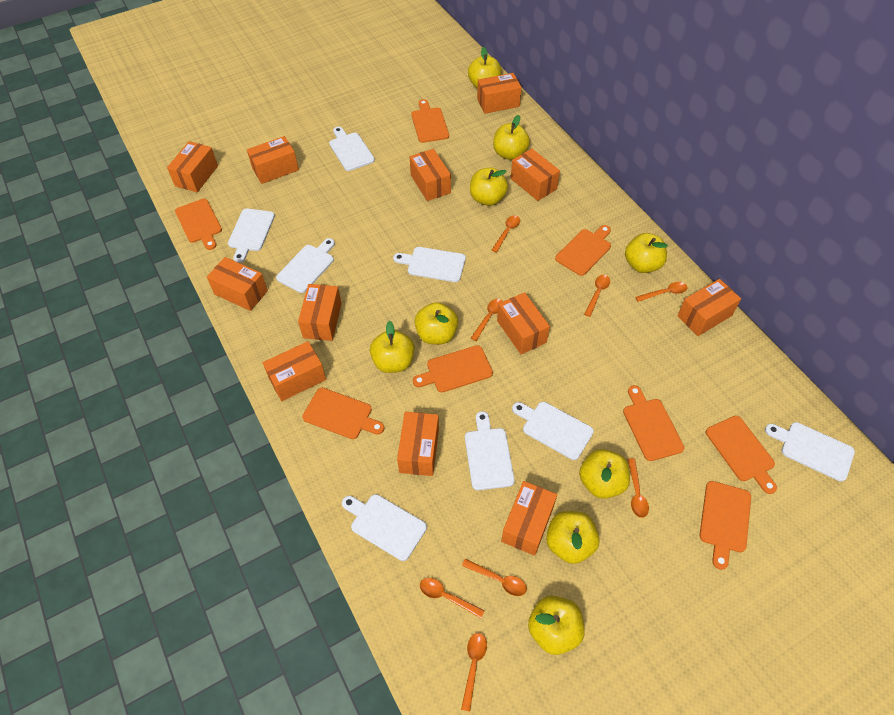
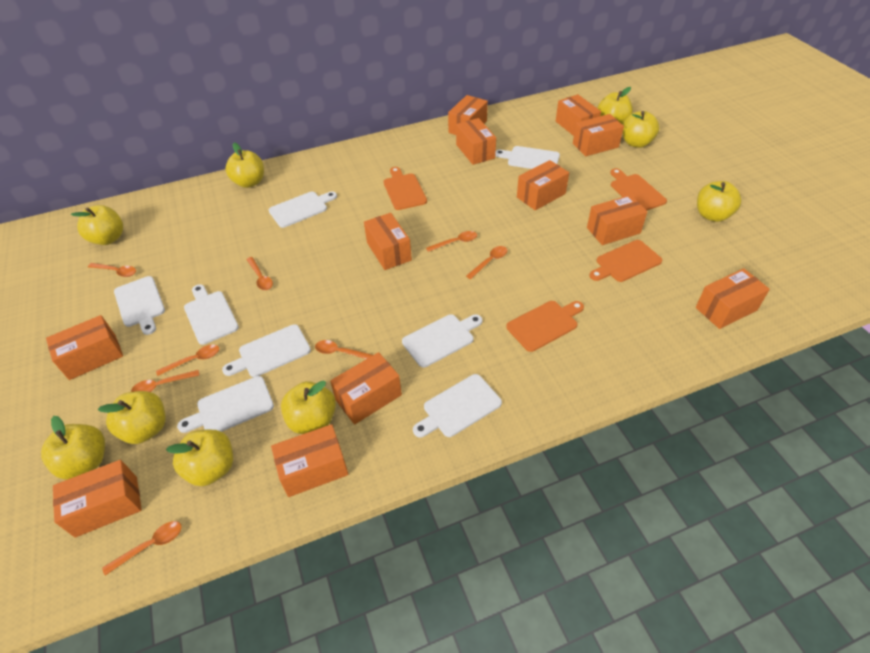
orange cutting board: 8 -> 4

